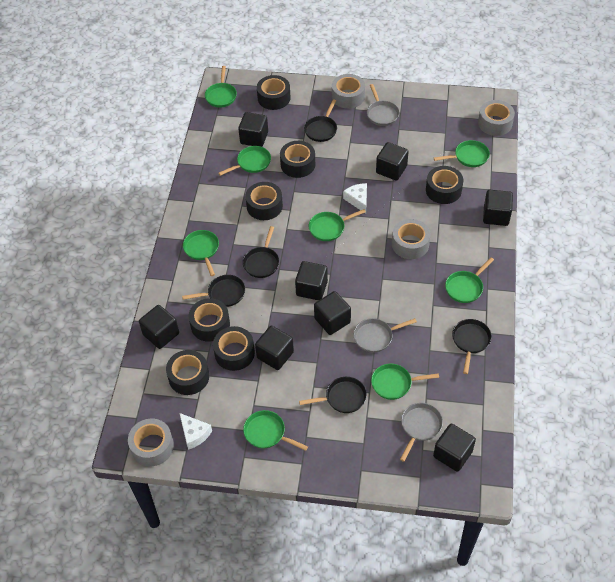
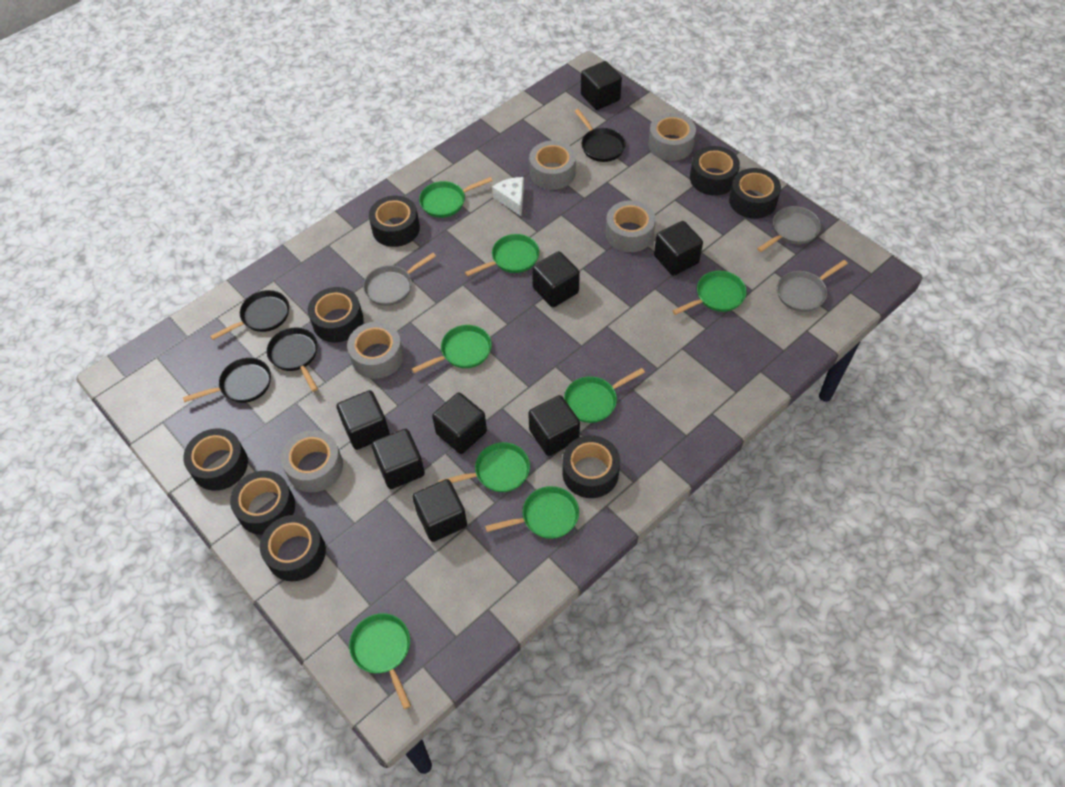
black pan: 5 -> 4
black tape: 7 -> 8
grey tape: 4 -> 5
white cheese: 2 -> 1

